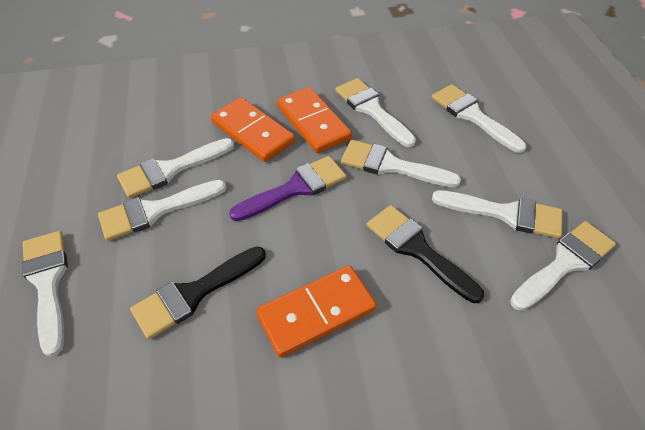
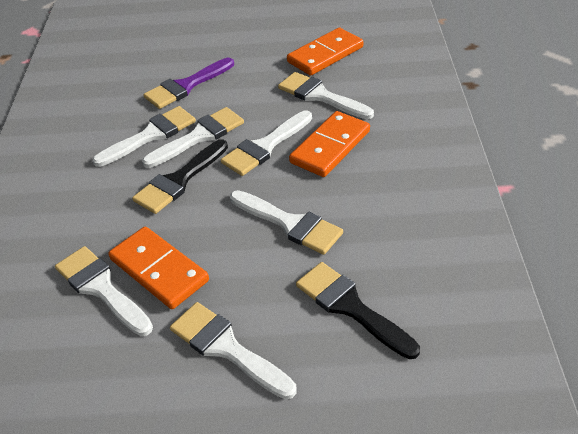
white brush: 8 -> 7

